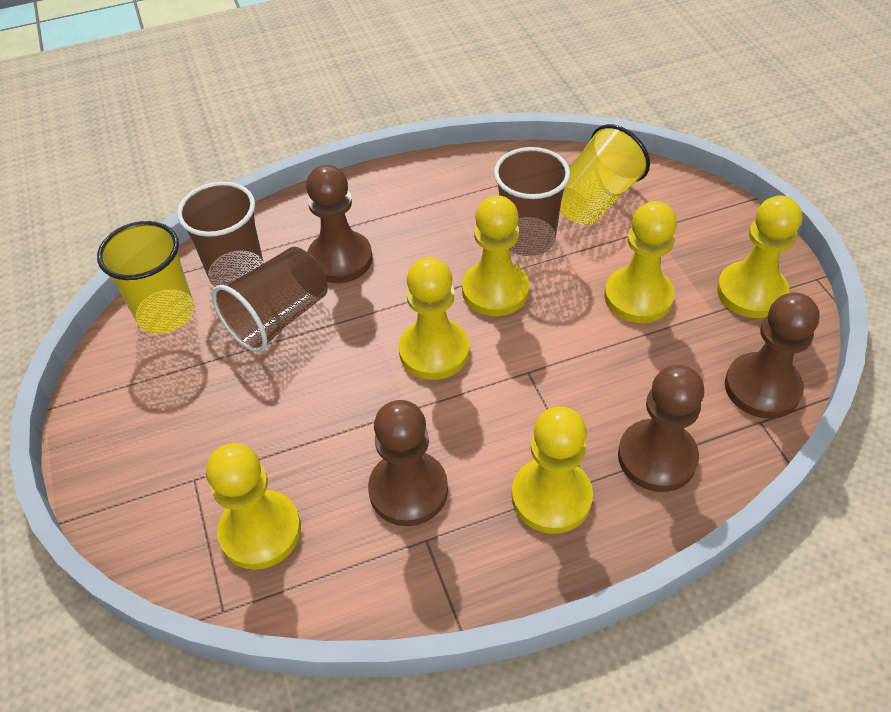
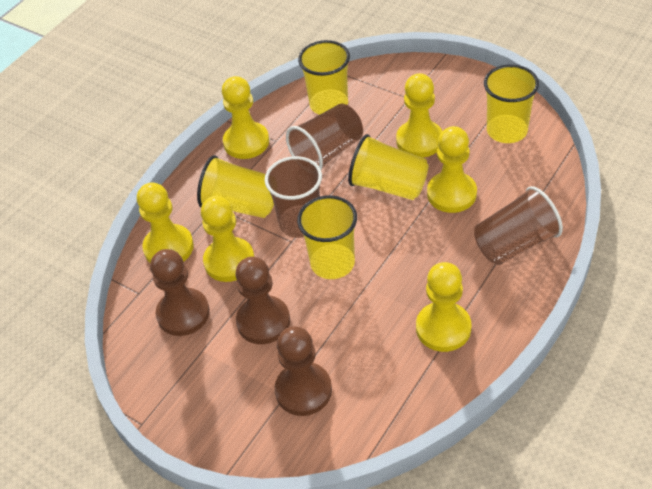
brown pawn: 4 -> 3
yellow cup: 2 -> 5

